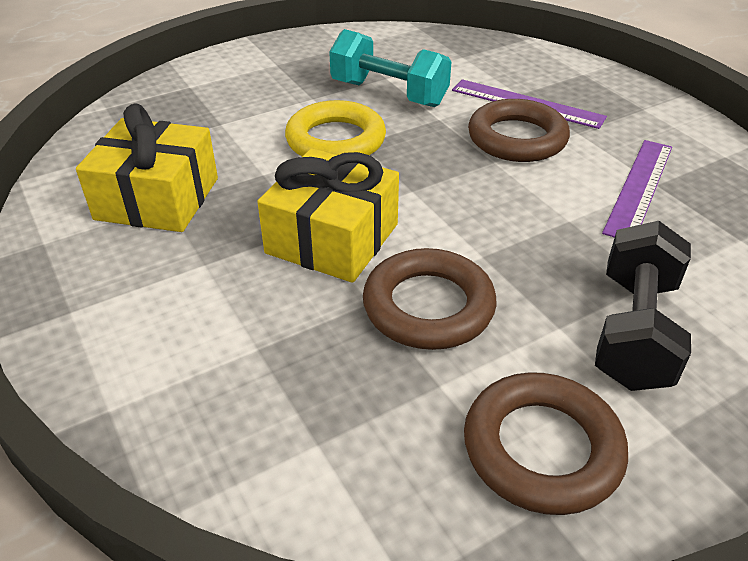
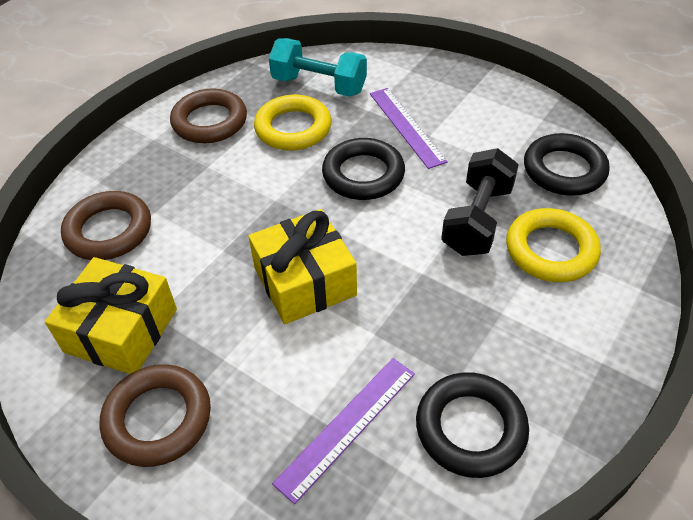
black ring: 0 -> 3
yellow ring: 1 -> 2

